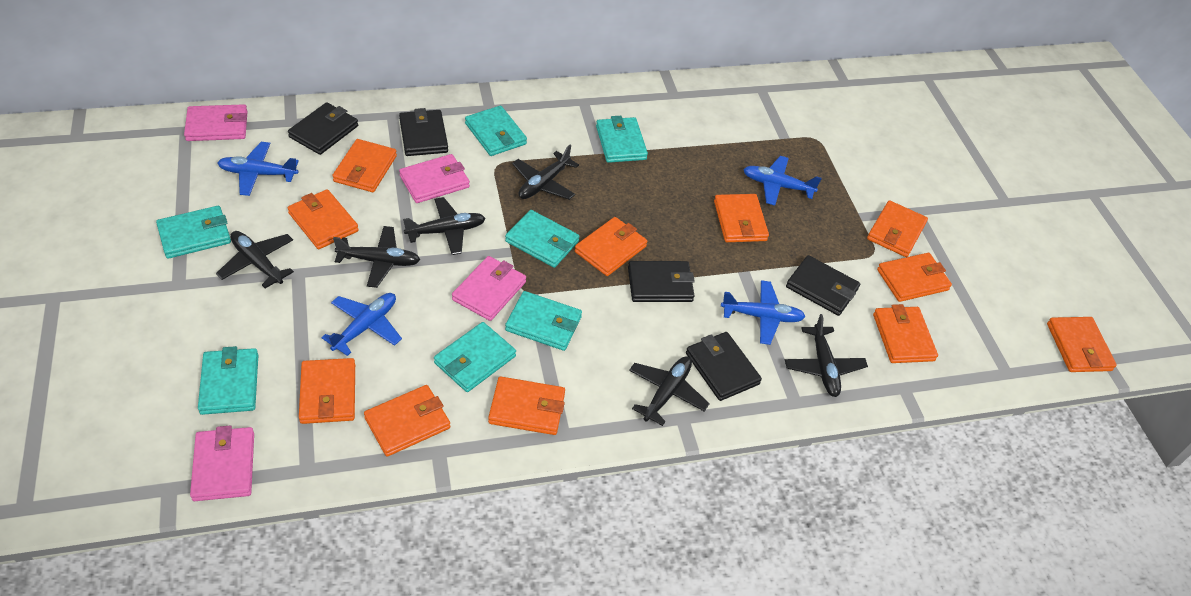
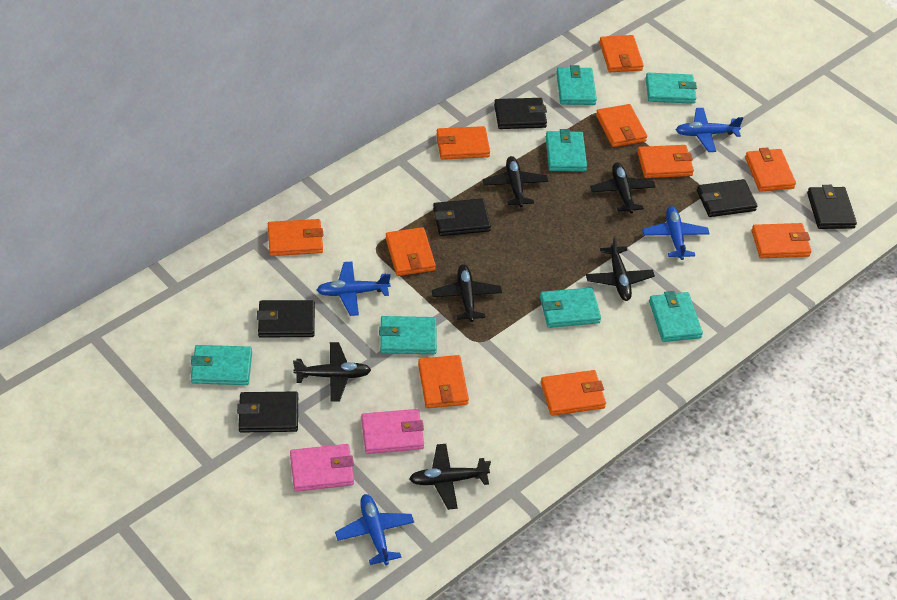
black wallet: 5 -> 6
orange wallet: 11 -> 10
pink wallet: 4 -> 2

